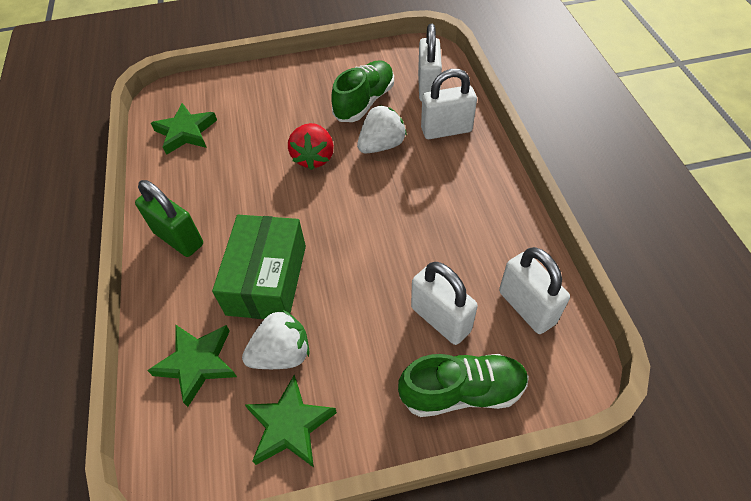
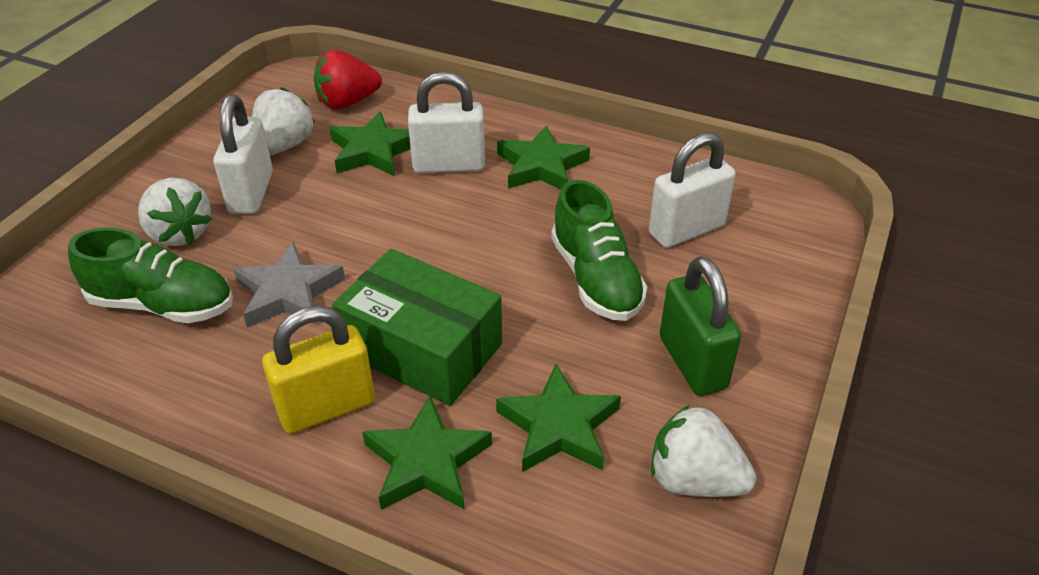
green star: 3 -> 4
grey star: 0 -> 1
white padlock: 4 -> 3
white strawberry: 2 -> 3
yellow padlock: 0 -> 1

